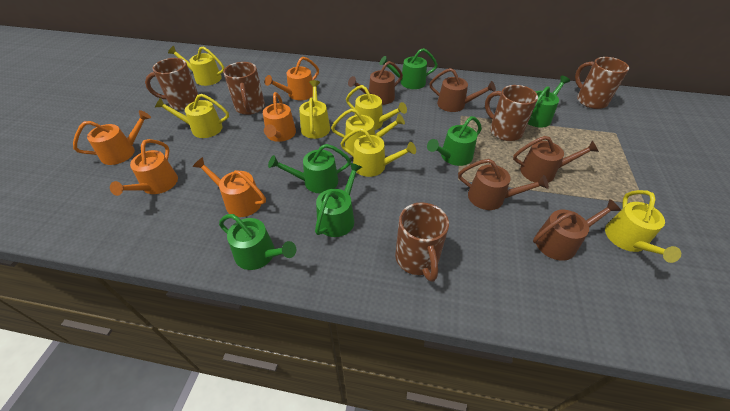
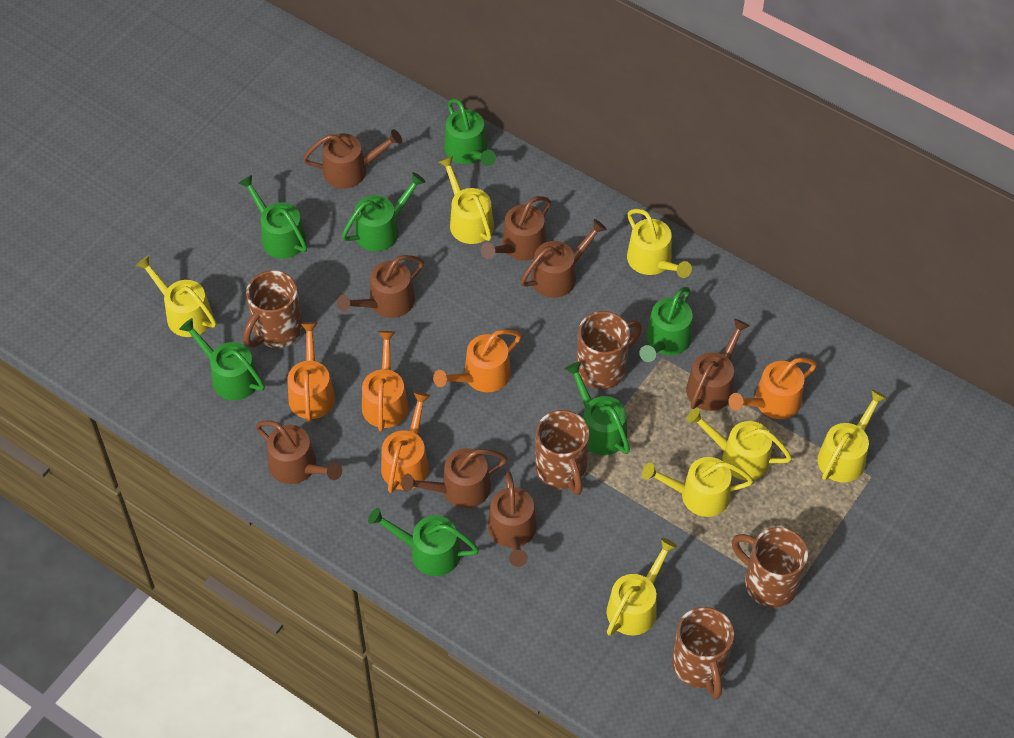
brown watering can: 5 -> 8
green watering can: 6 -> 7

